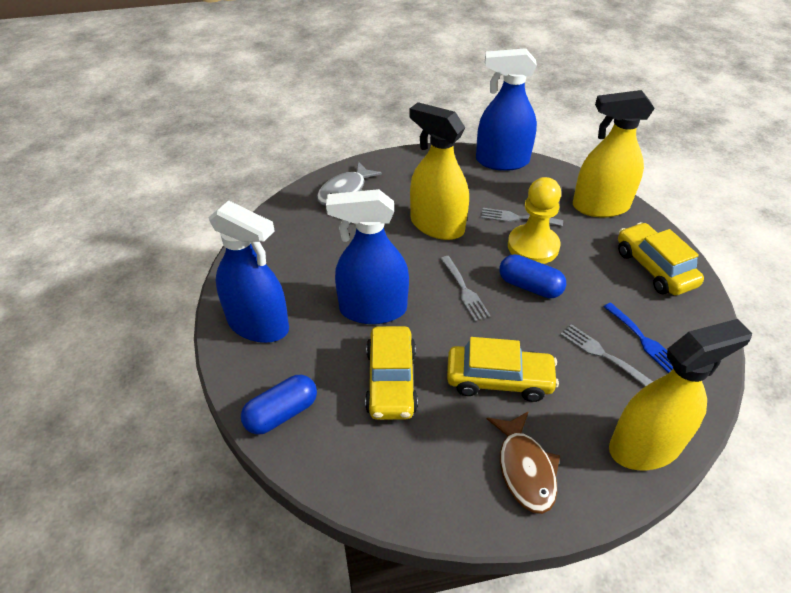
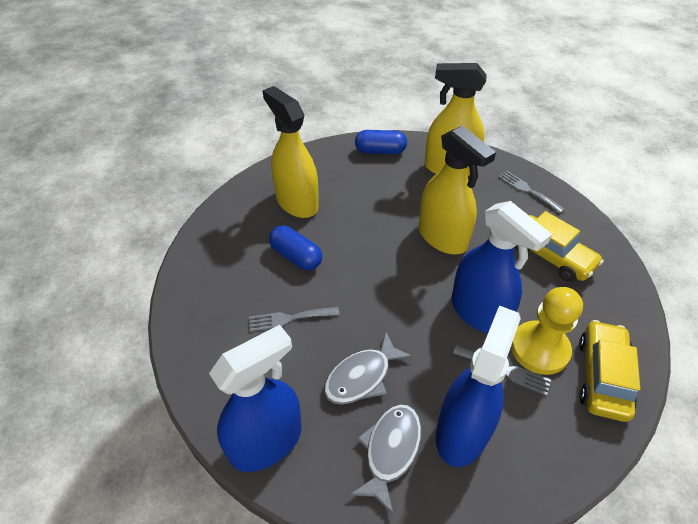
blue fork: 1 -> 0
brown fish: 1 -> 0
grey fish: 1 -> 2
yellow car: 3 -> 2

